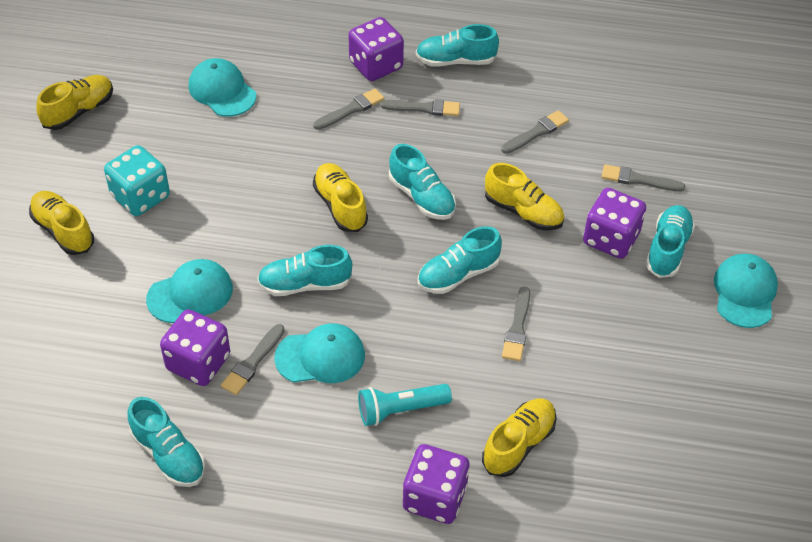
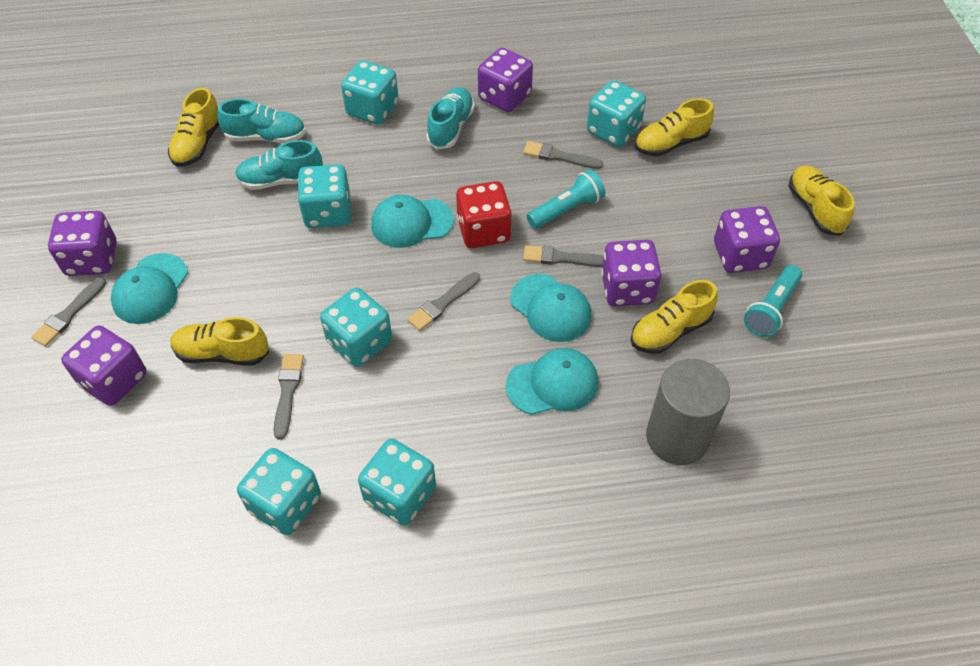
grey brush: 6 -> 5
grey cylinder: 0 -> 1
purple dice: 4 -> 5
red dice: 0 -> 1
turquoise dice: 1 -> 6
turquoise flashlight: 1 -> 2
turquoise shoe: 6 -> 3

